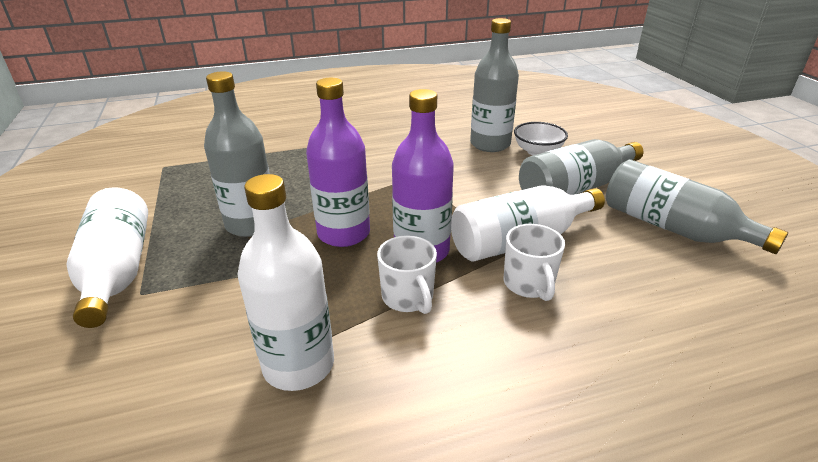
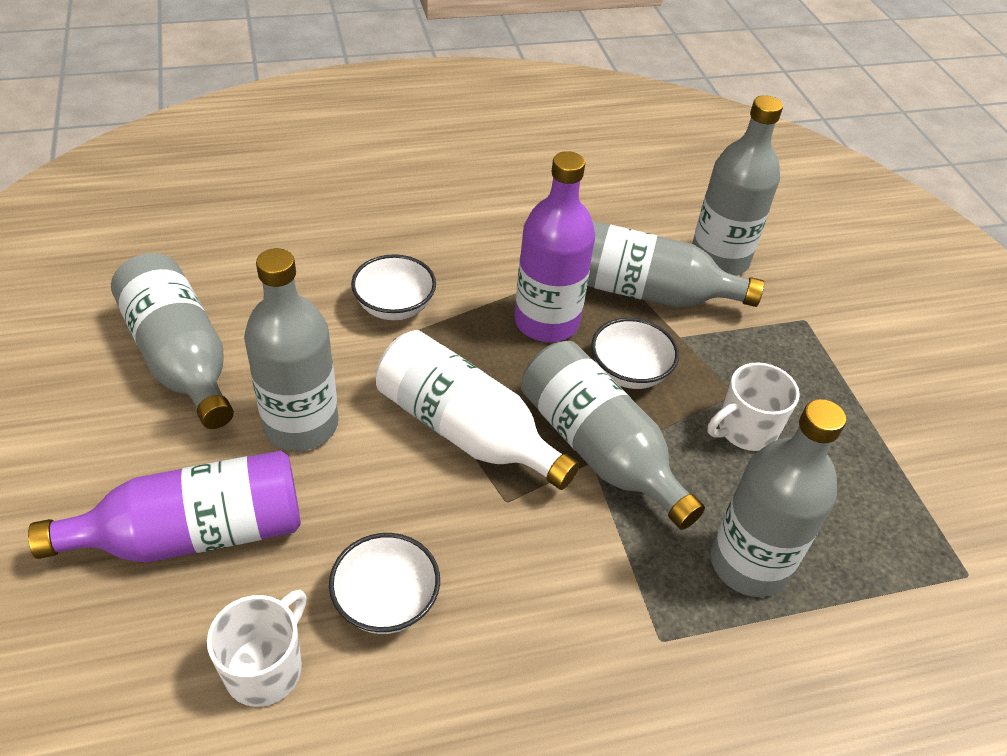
grey bottle: 4 -> 6
white bottle: 3 -> 1
white bowl: 1 -> 3

